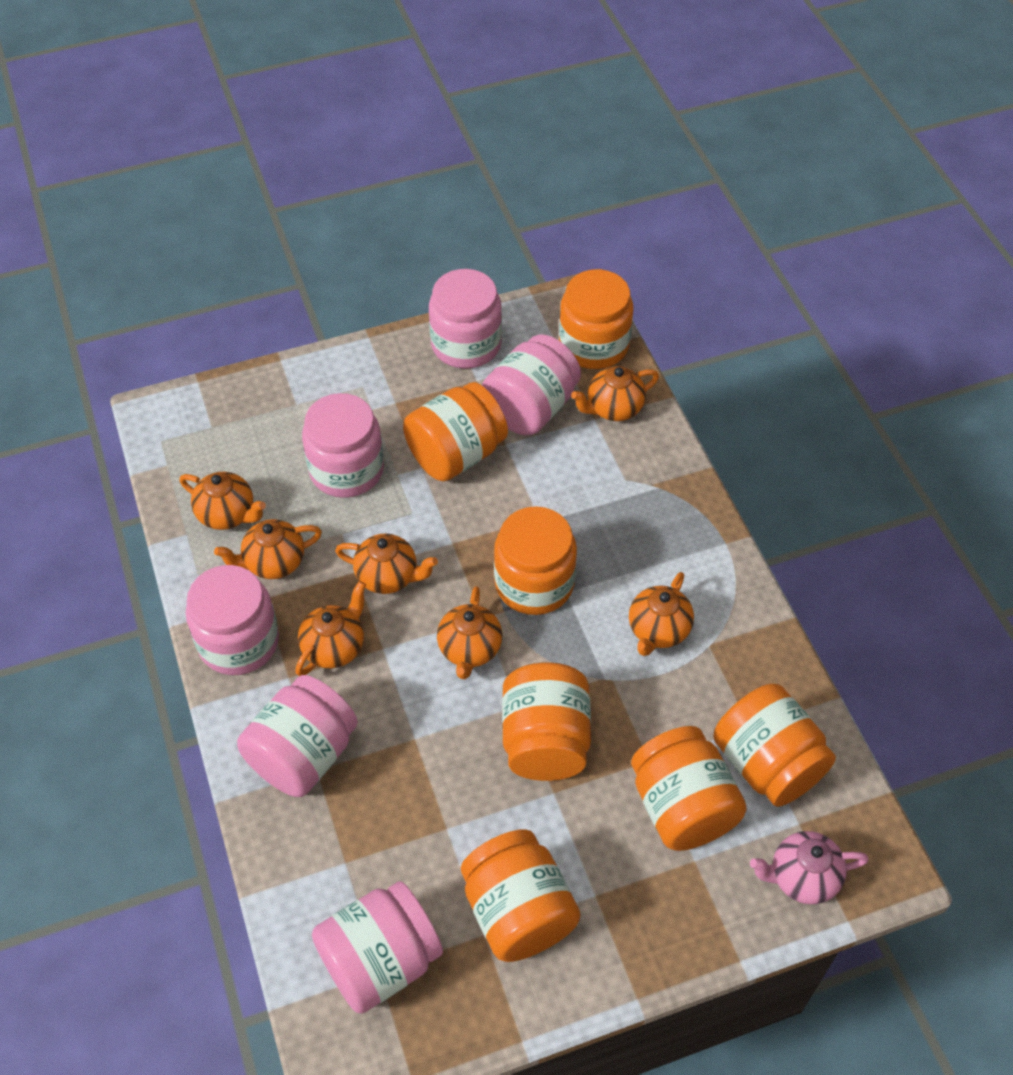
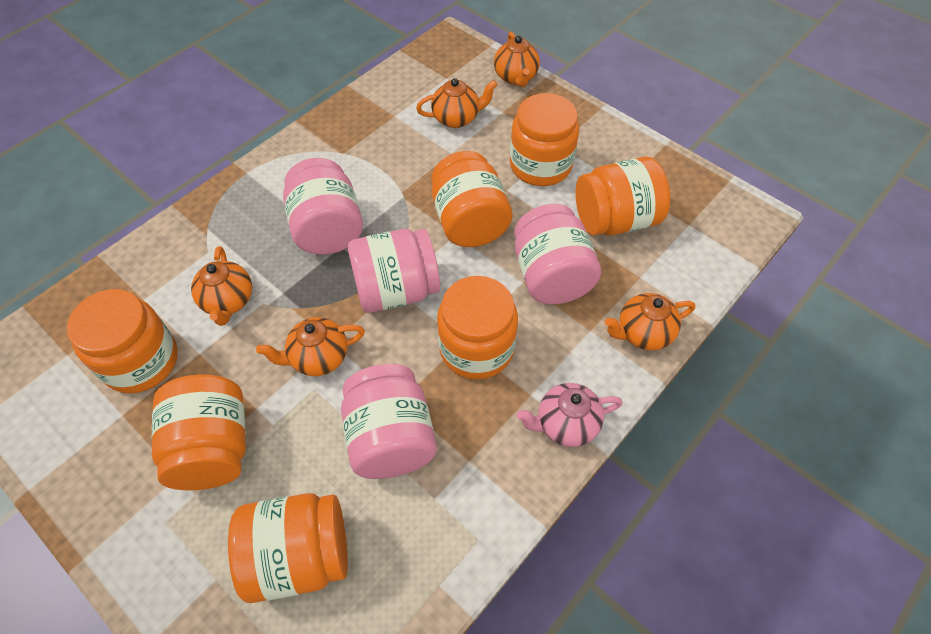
orange teapot: 7 -> 5
pink jar: 6 -> 4

